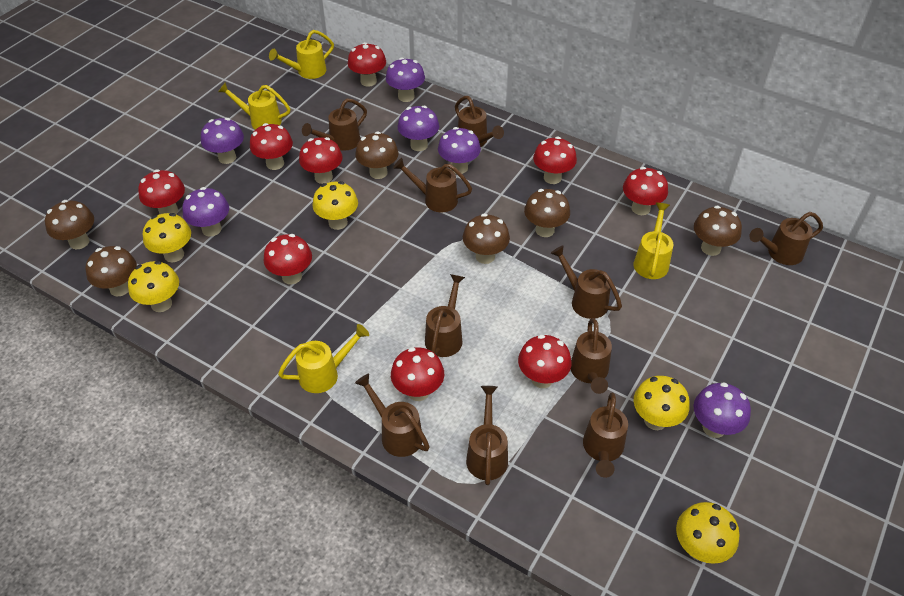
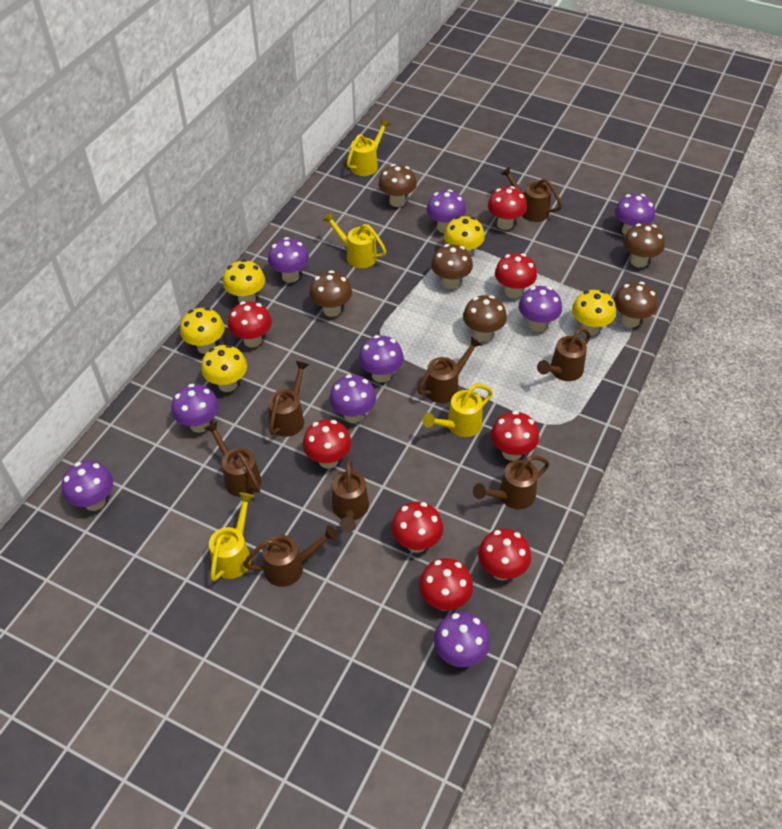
brown watering can: 10 -> 8
purple mushroom: 6 -> 9
red mushroom: 9 -> 8

